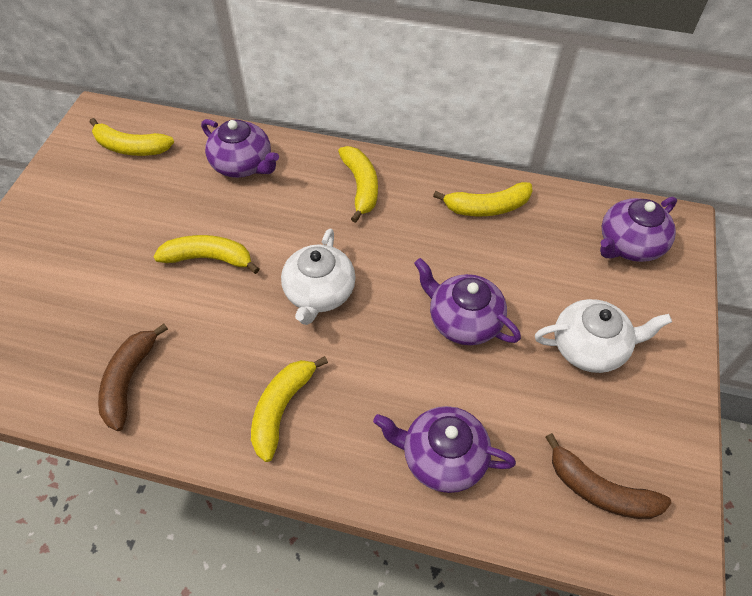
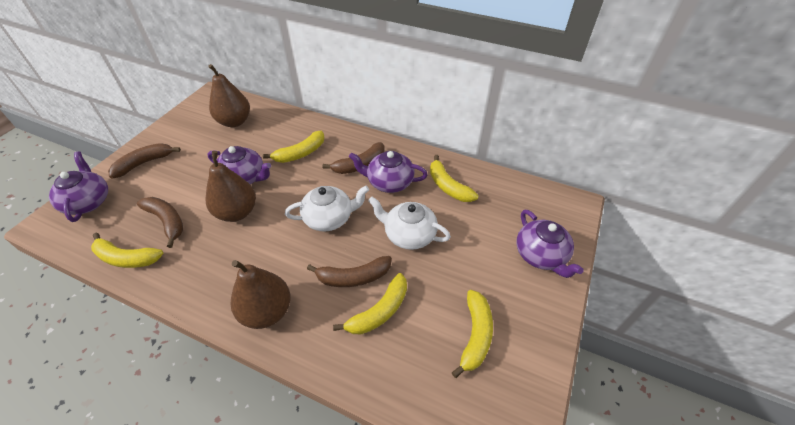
brown banana: 2 -> 4
brown pear: 0 -> 3

